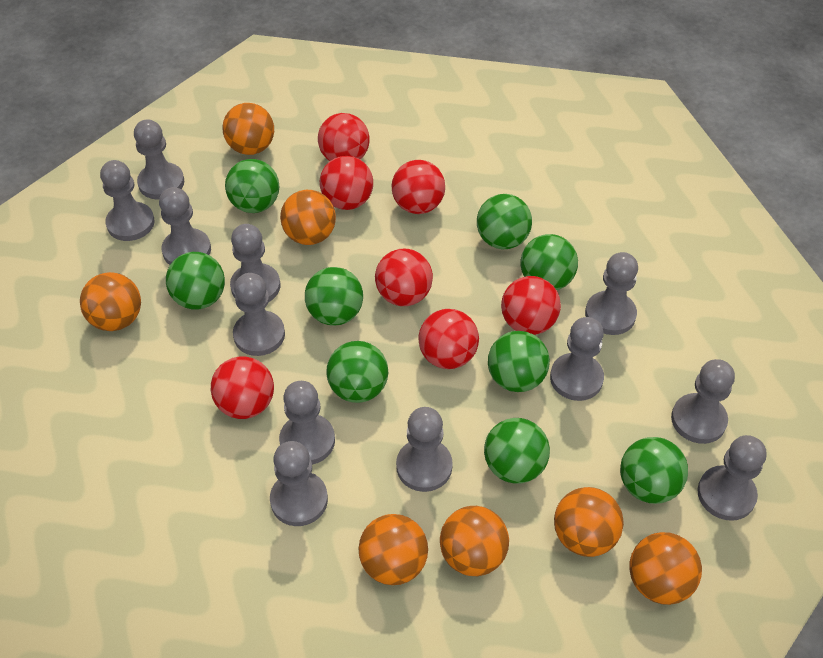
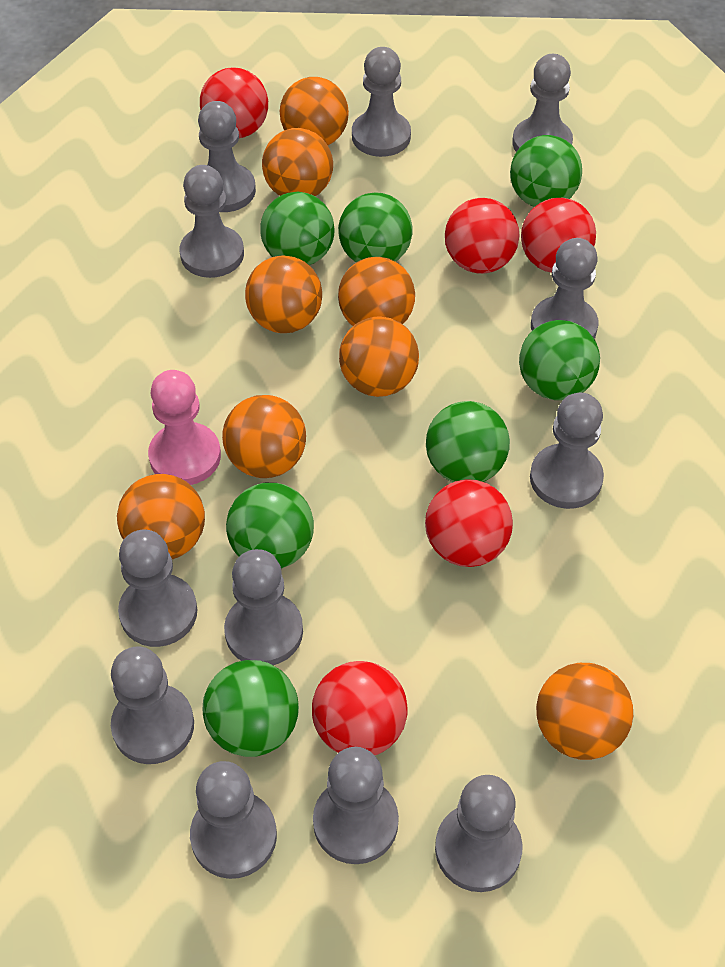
green ball: 9 -> 7
orange ball: 7 -> 8
pink pawn: 0 -> 1
red ball: 7 -> 5

